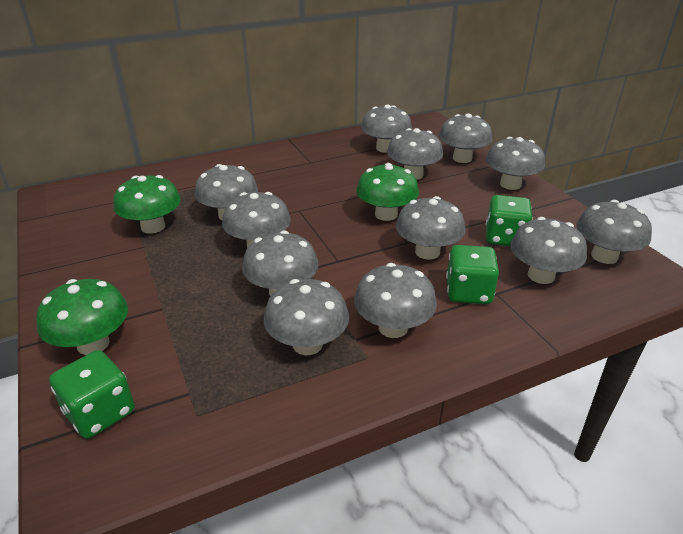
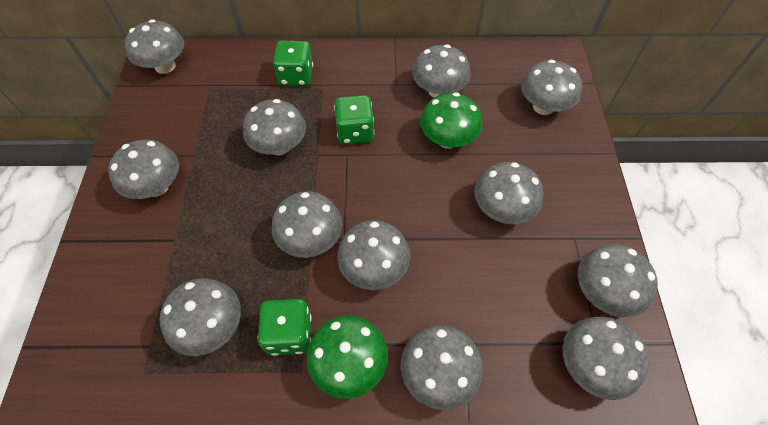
green mushroom: 3 -> 2

